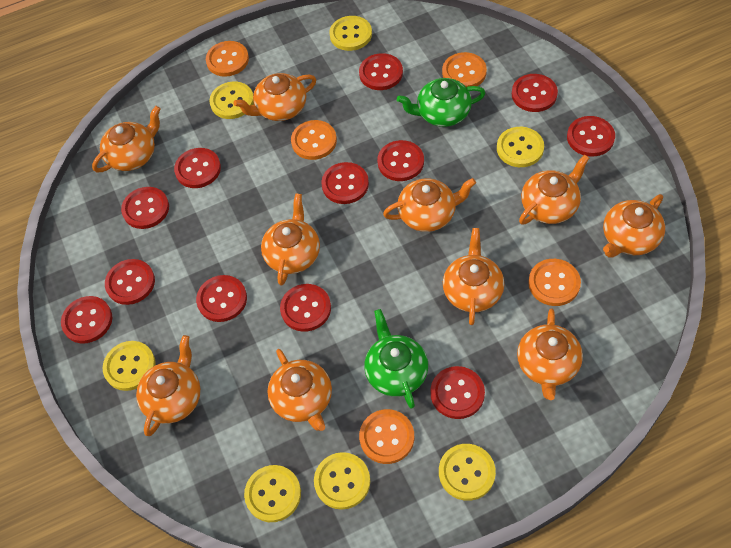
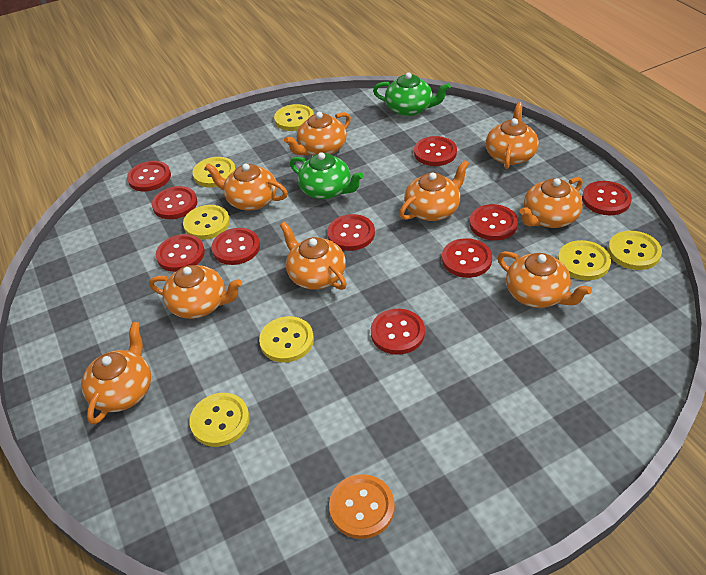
orange button: 5 -> 1
orange teapot: 10 -> 9
red button: 12 -> 10

